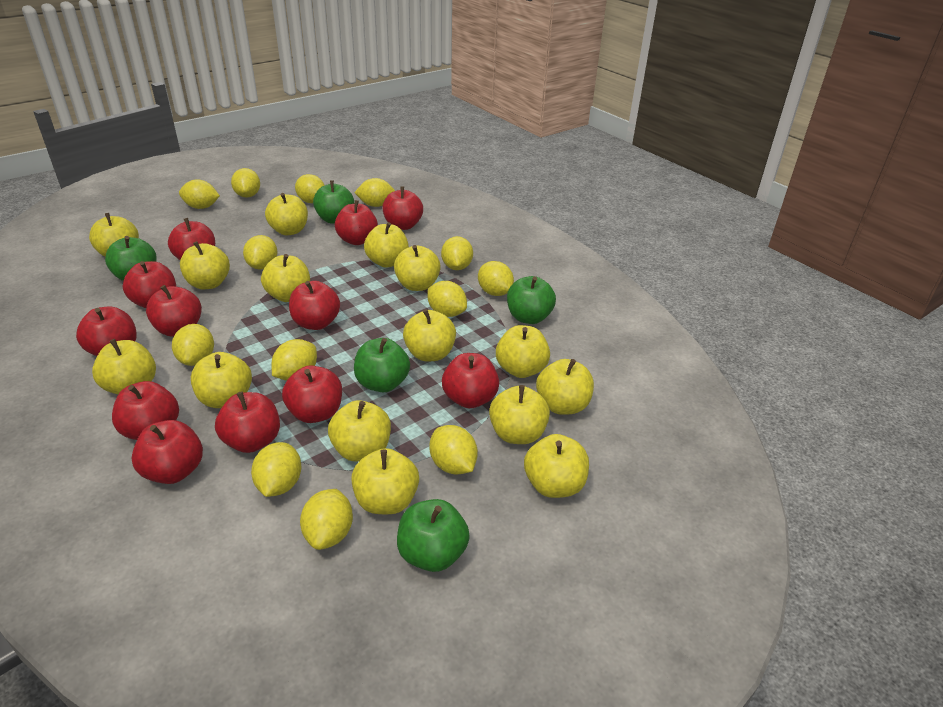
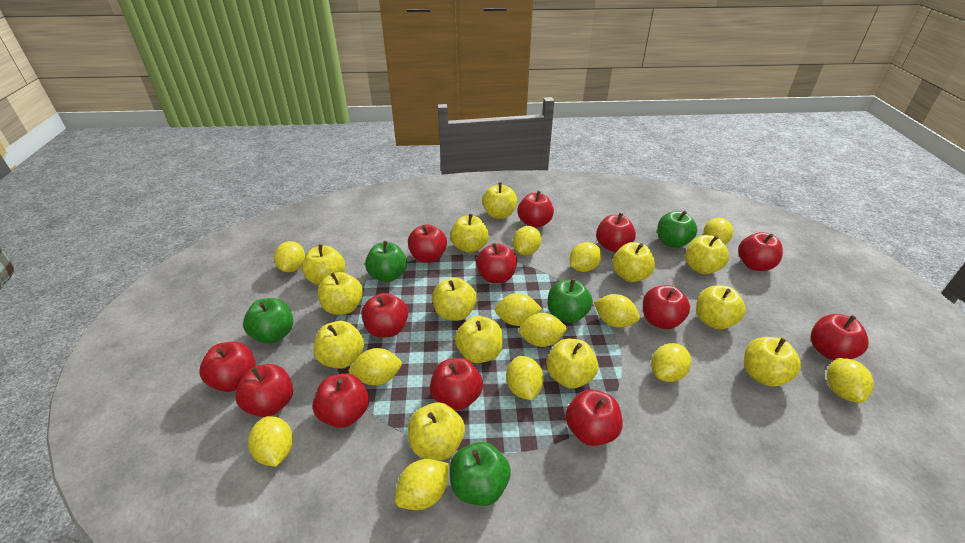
red apple: 12 -> 13
yellow apple: 15 -> 13

